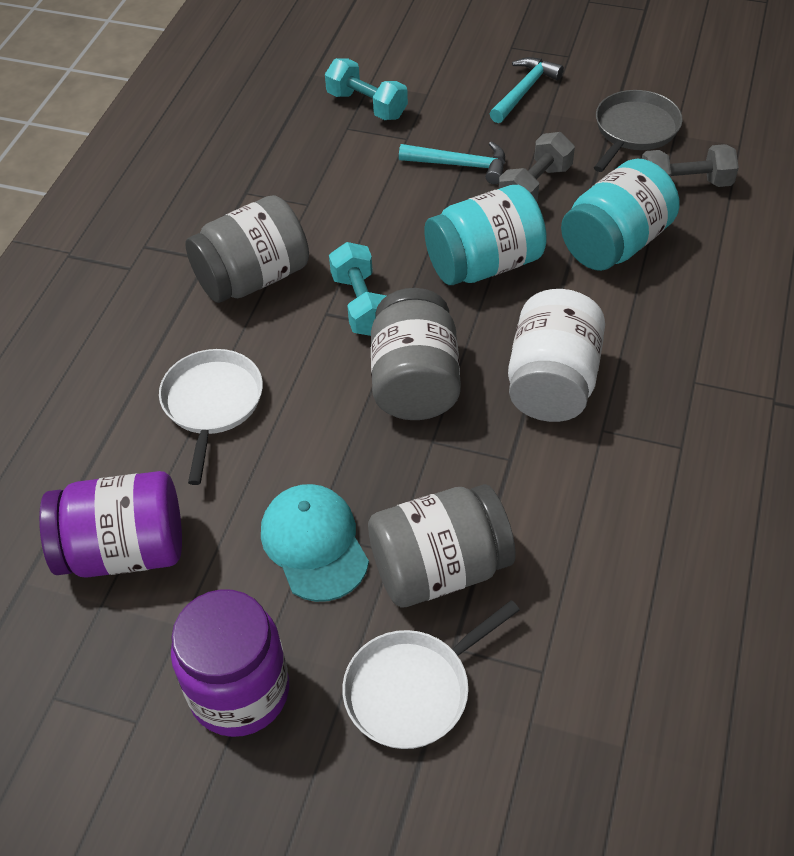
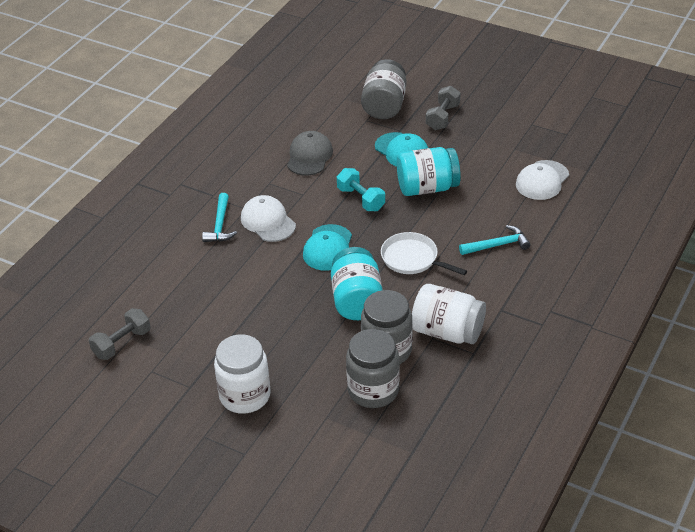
grey cap: 0 -> 1
grey pan: 1 -> 0
purple jar: 2 -> 0
turquoise cap: 1 -> 2
turquoise dumbbell: 2 -> 1
white cap: 0 -> 2
white jar: 1 -> 2
white pan: 2 -> 1

